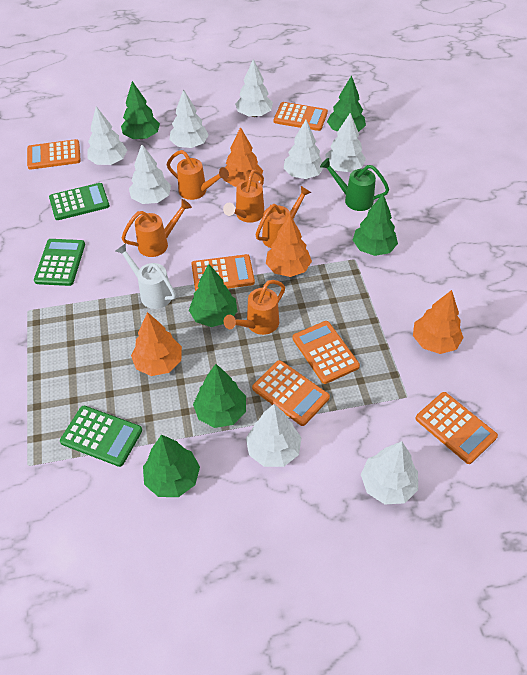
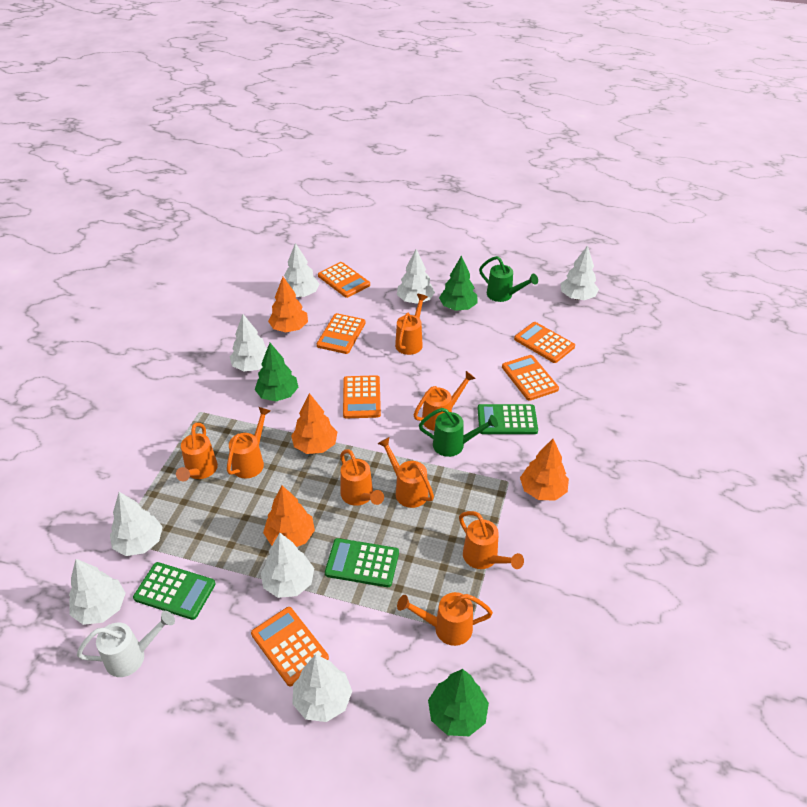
green tree: 6 -> 3
green watering can: 1 -> 2
orange watering can: 5 -> 8

